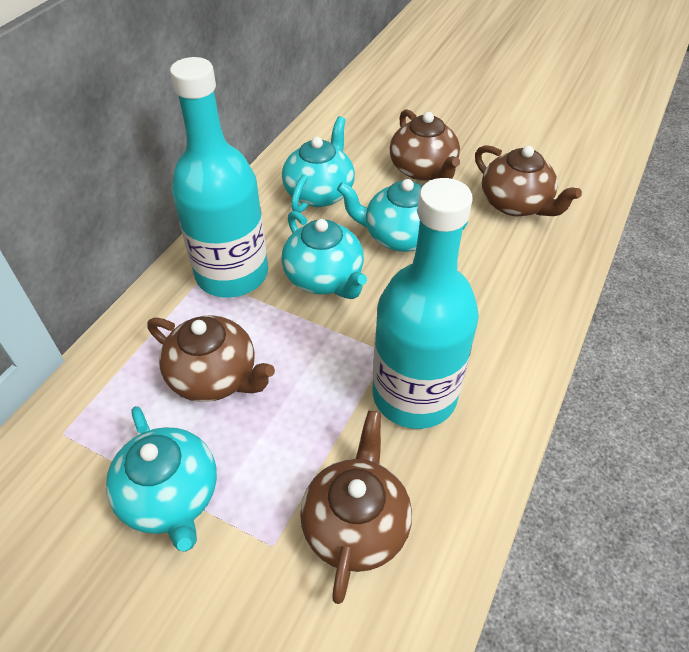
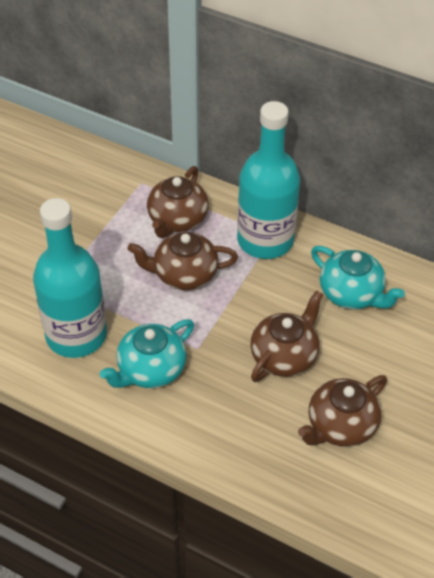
turquoise teapot: 4 -> 2

